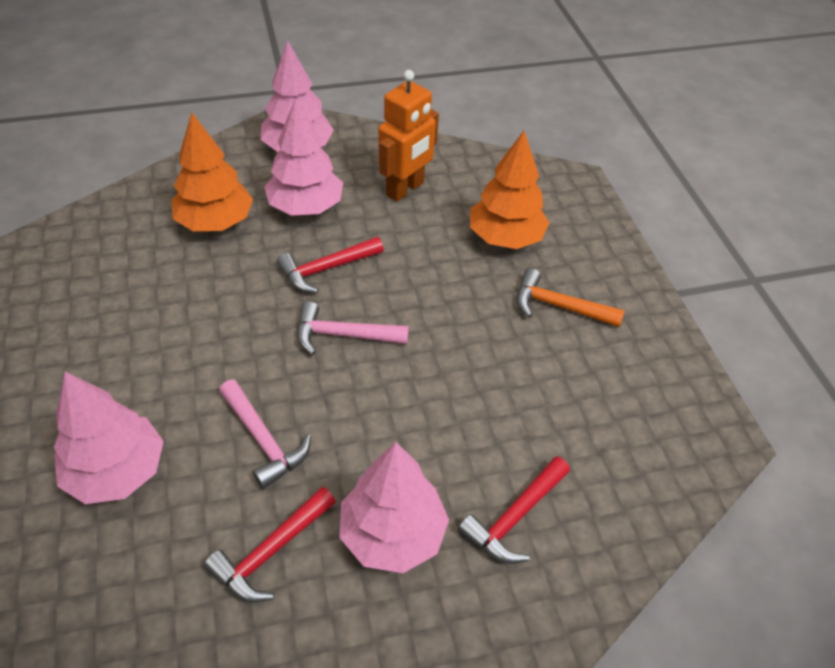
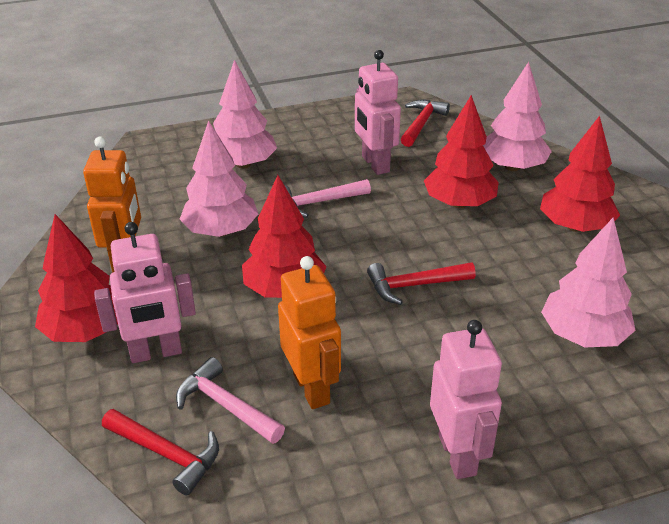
orange hammer: 1 -> 0
orange robot: 1 -> 2
orange tree: 2 -> 0
pink robot: 0 -> 3
red tree: 0 -> 4

